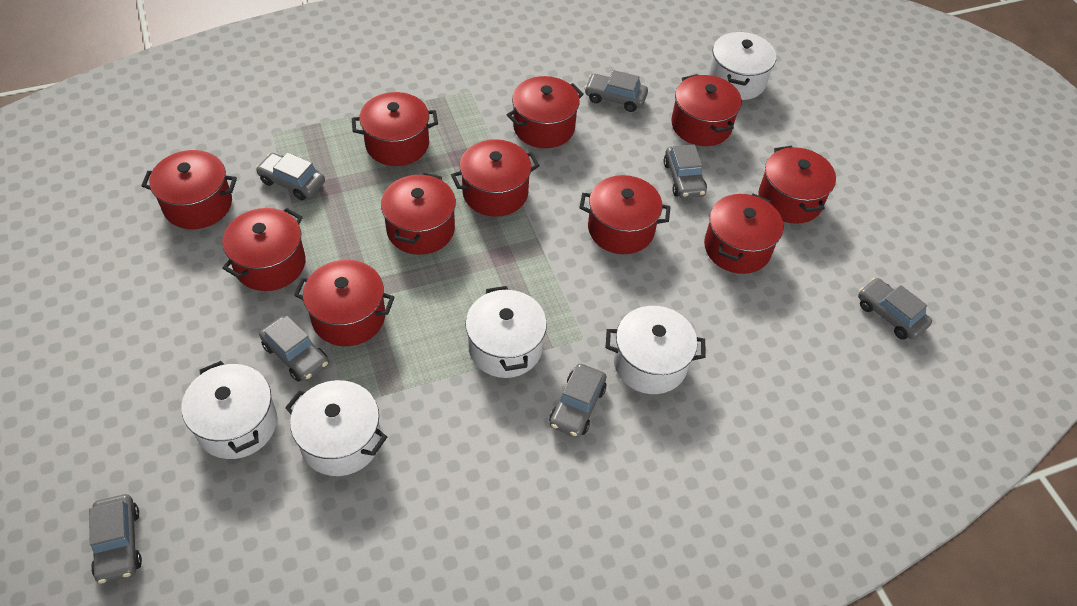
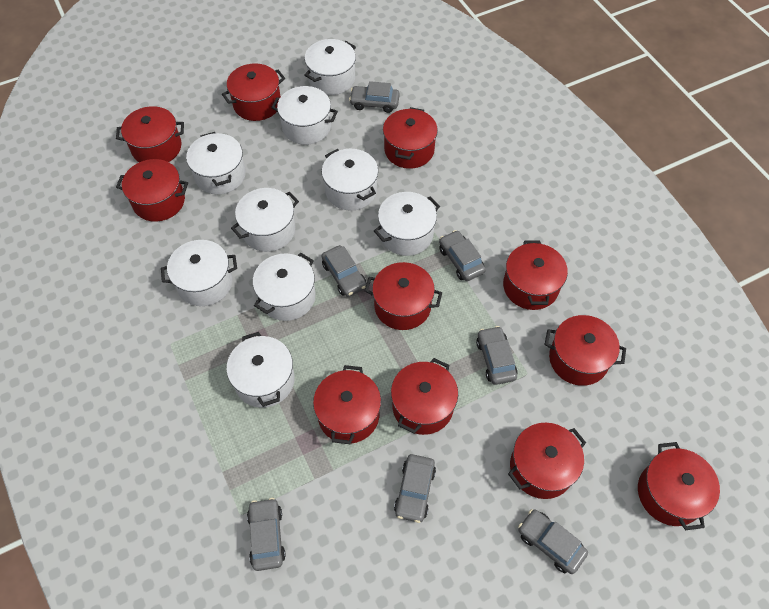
white pot: 5 -> 9

